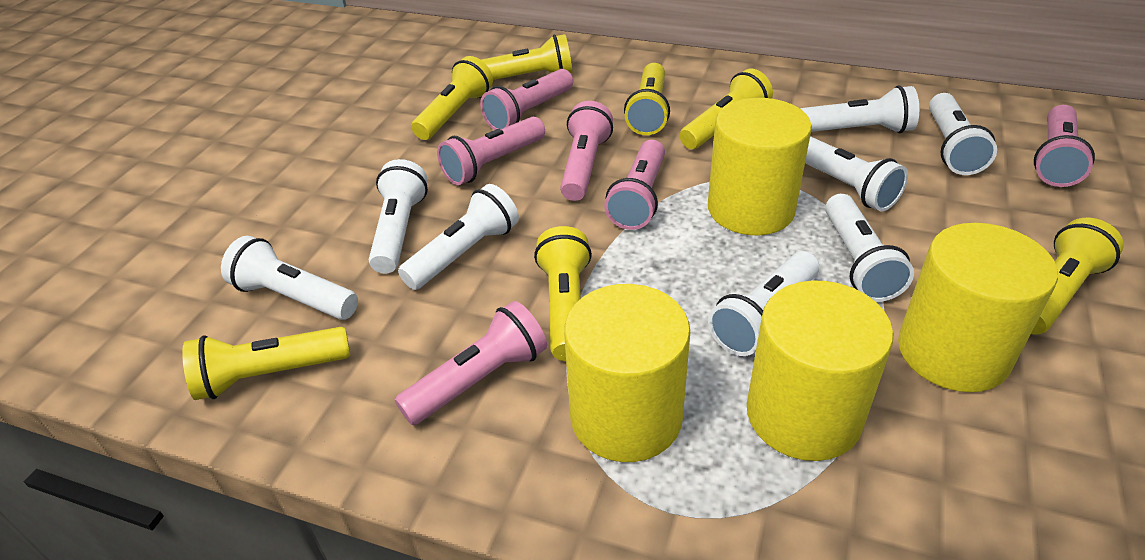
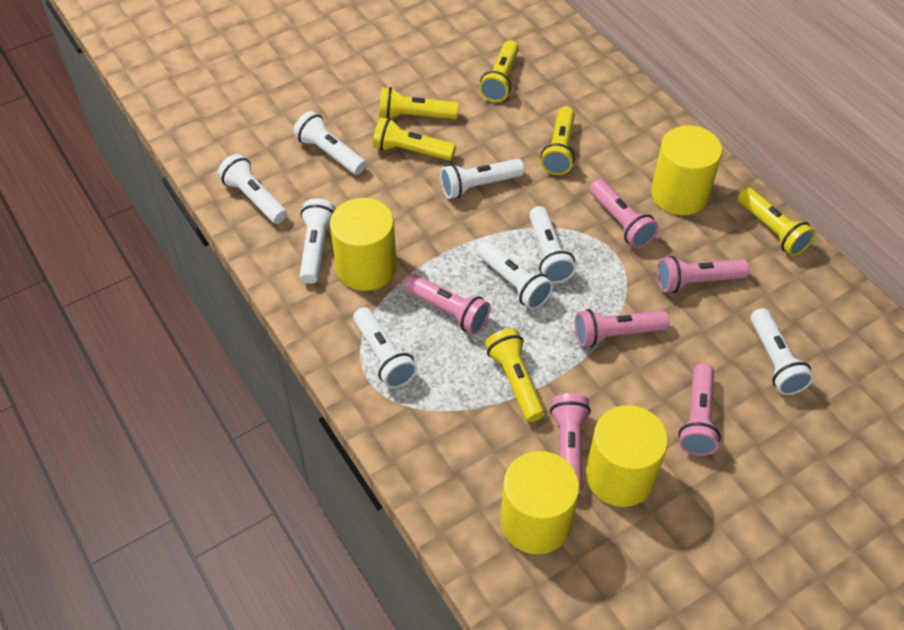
yellow flashlight: 7 -> 6

